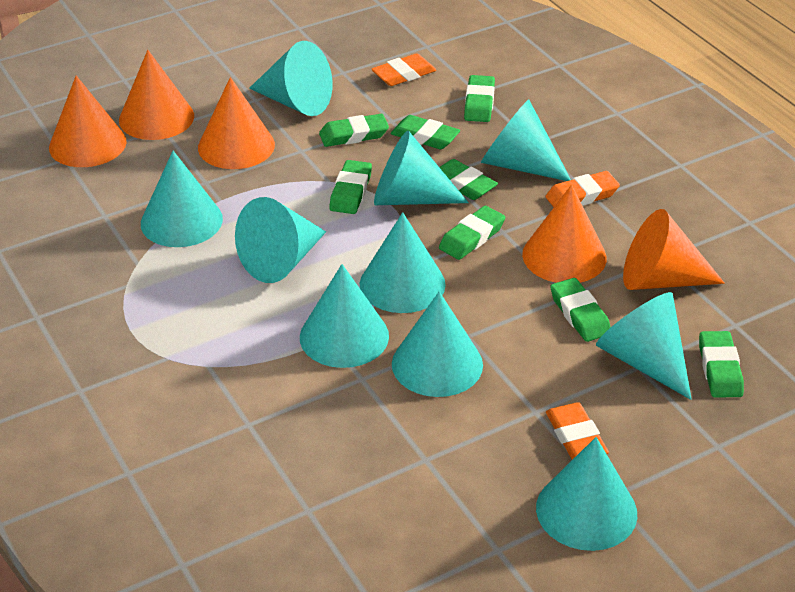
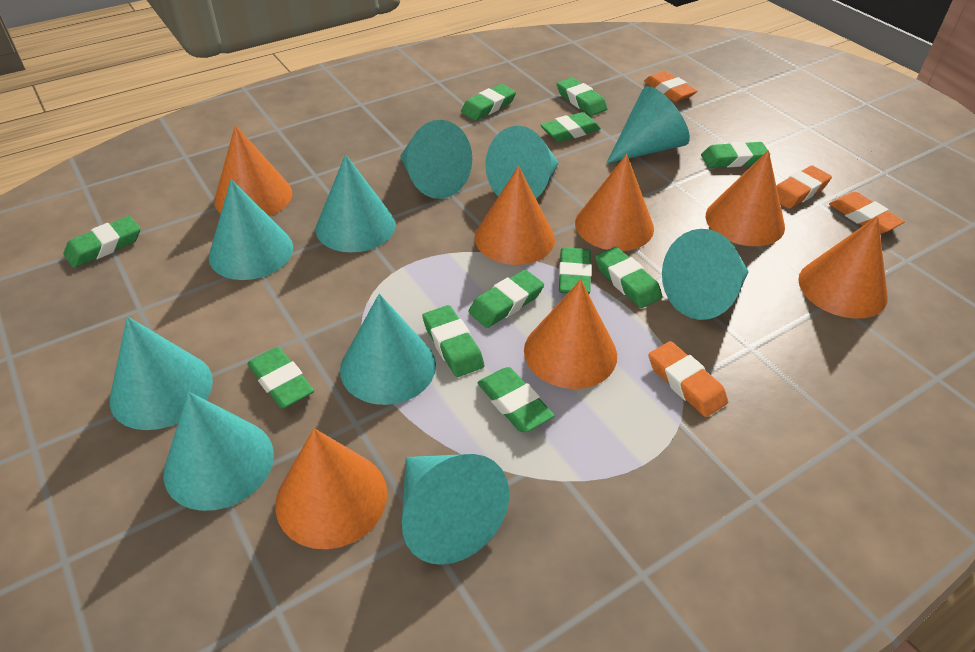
green eraser: 8 -> 11
orange cone: 5 -> 7
orange eraser: 3 -> 4

